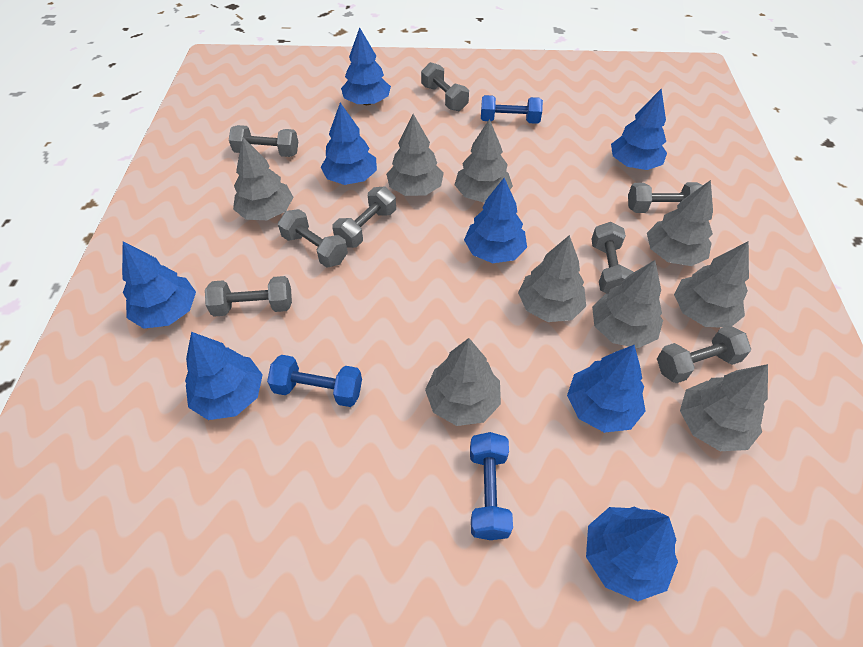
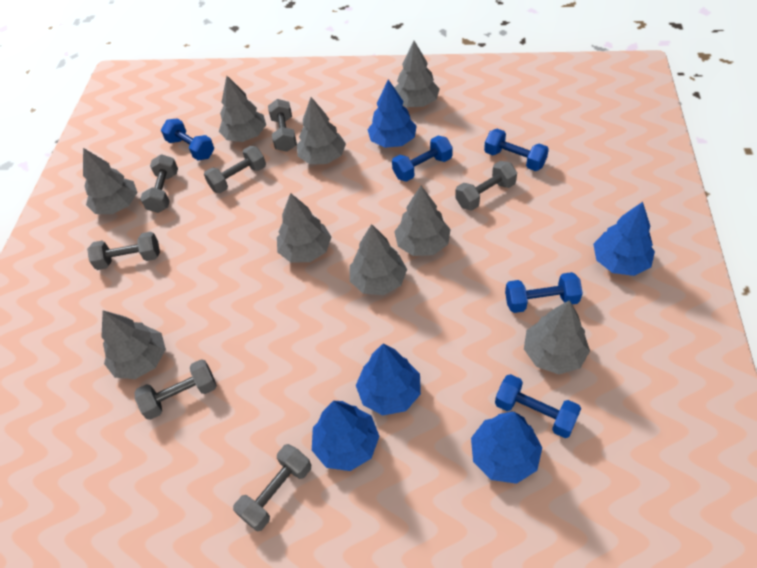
blue dumbbell: 3 -> 5
blue tree: 8 -> 5
grey dumbbell: 8 -> 7

